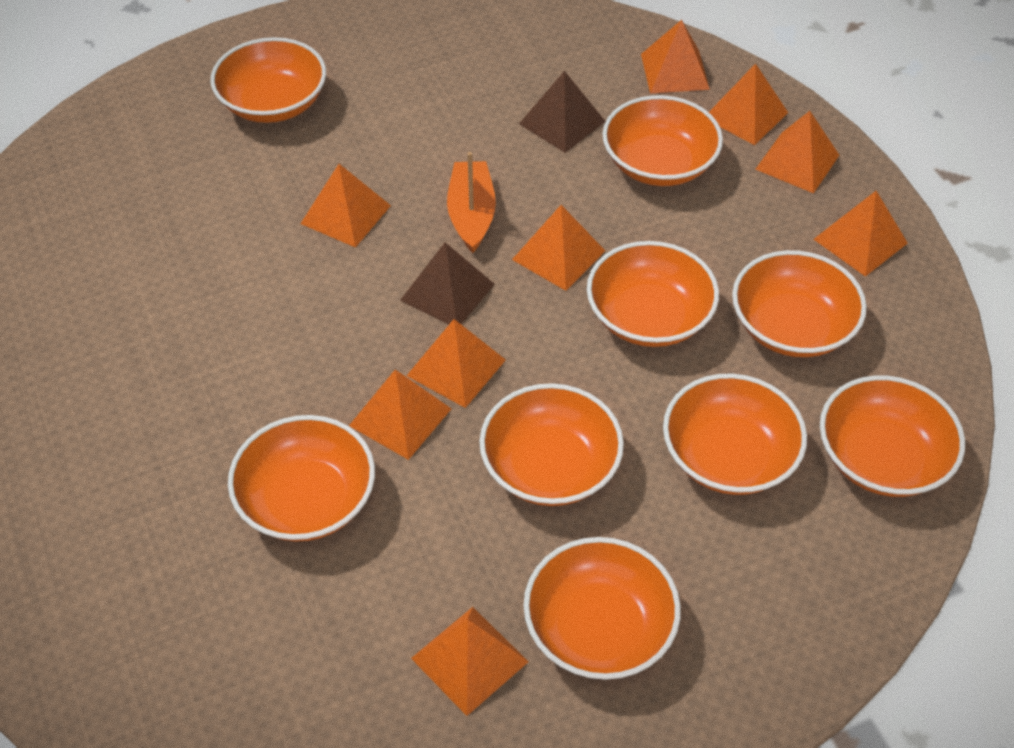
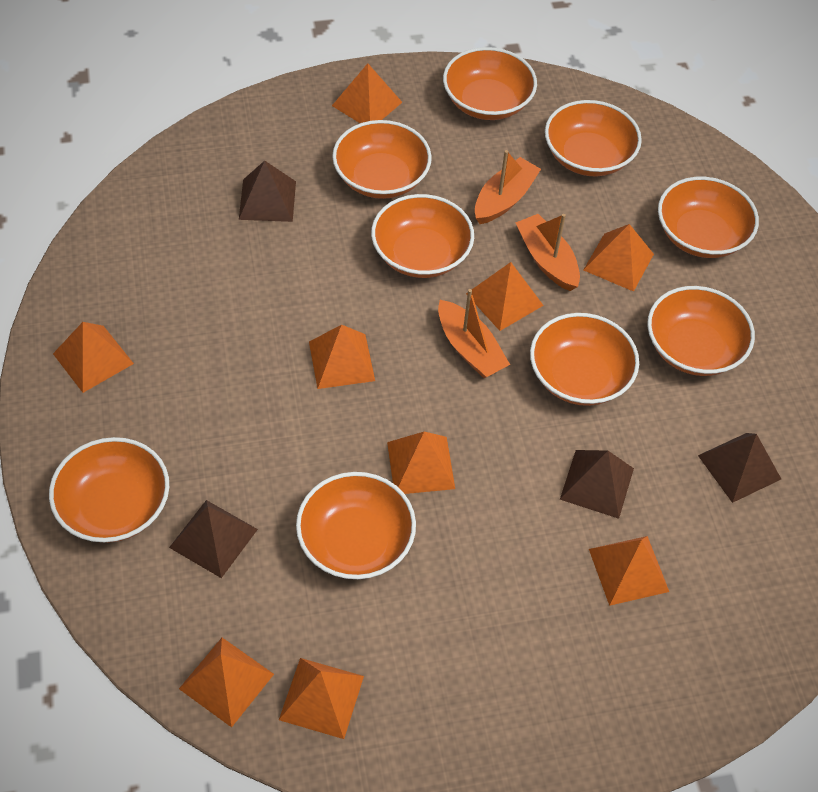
brown pyramid: 2 -> 4
orange boat: 1 -> 3

